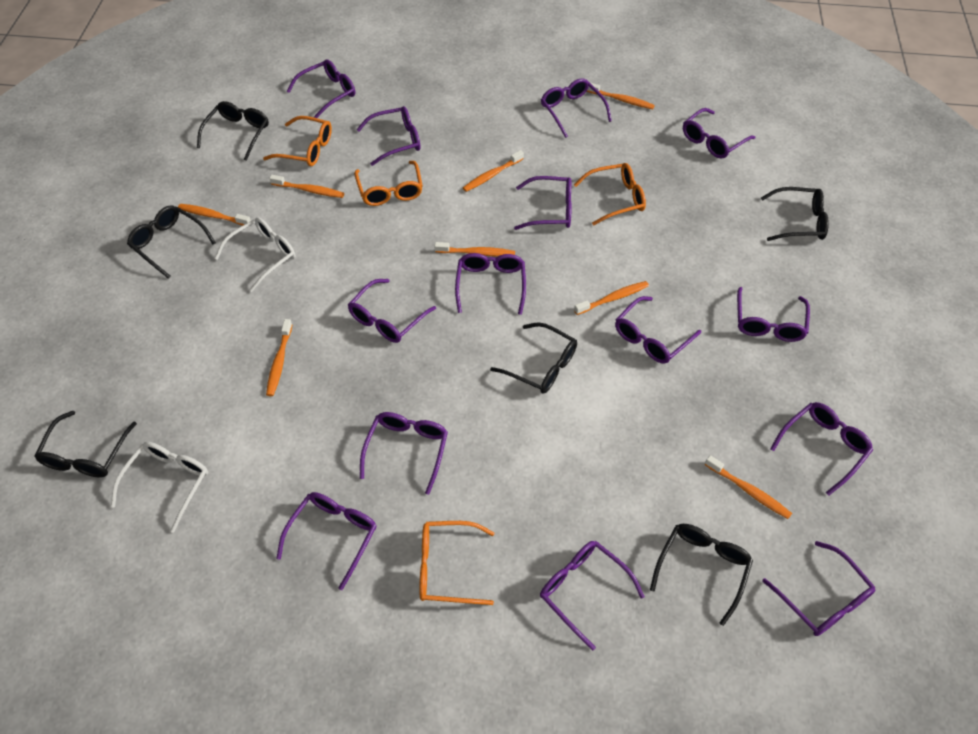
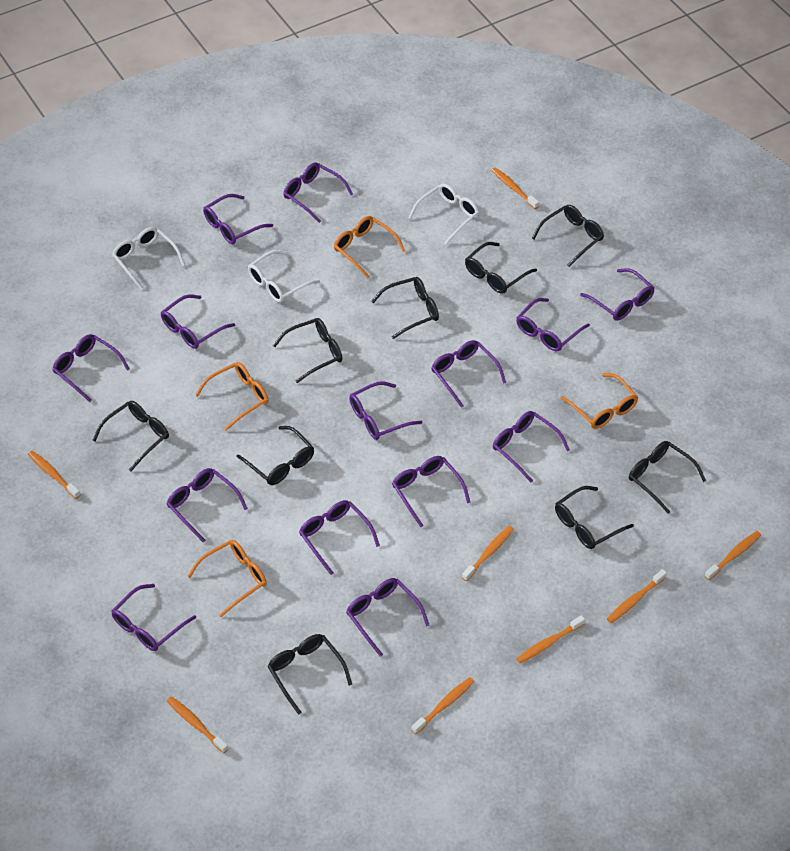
black glasses: 6 -> 9
white glasses: 2 -> 3

